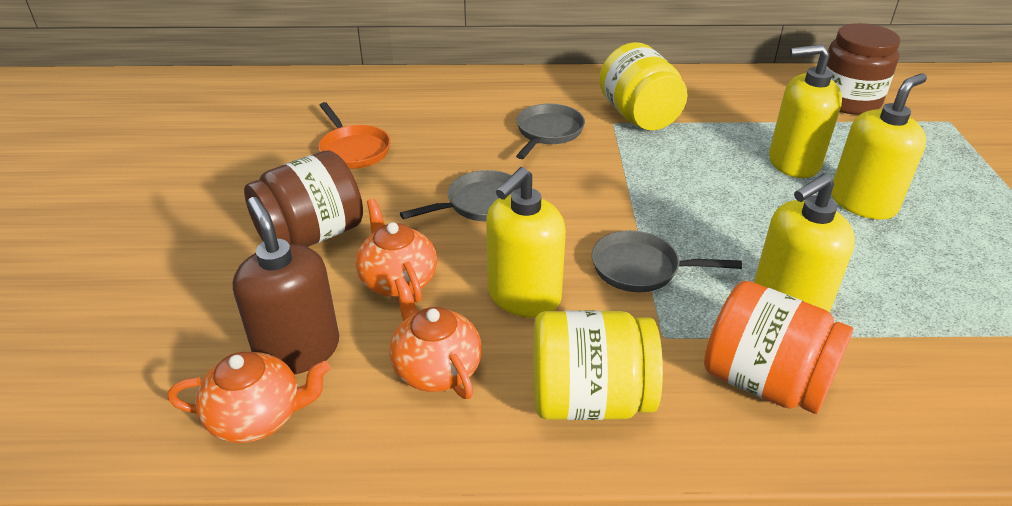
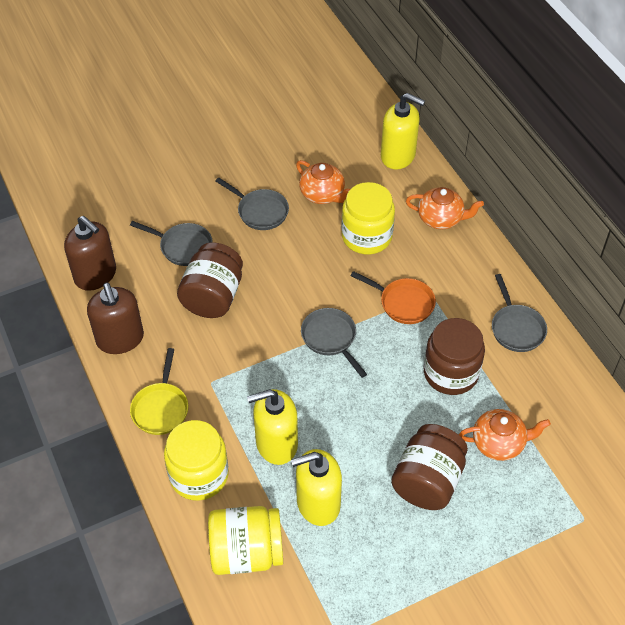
brown jar: 2 -> 3
brown soap dispenser: 1 -> 2
grey pan: 3 -> 4
orange jar: 1 -> 0
yellow jar: 2 -> 3
yellow pan: 0 -> 1
yellow soap dispenser: 4 -> 3

